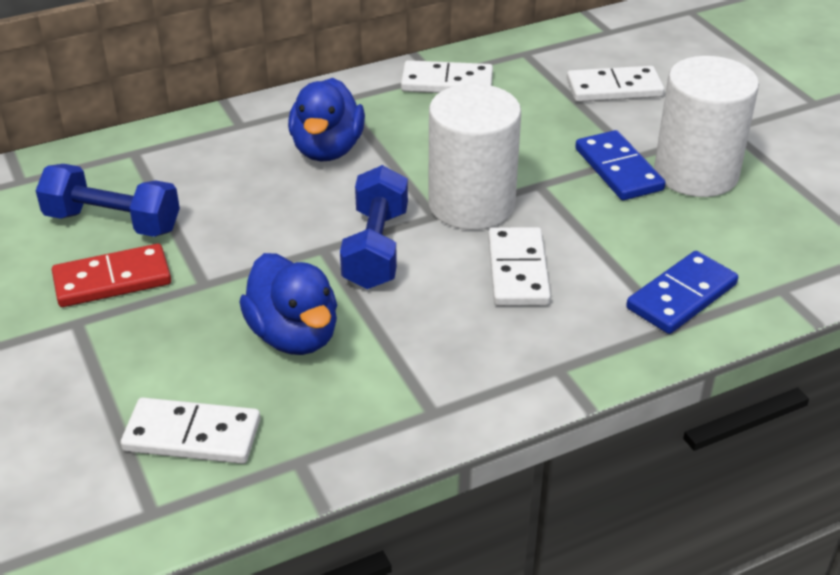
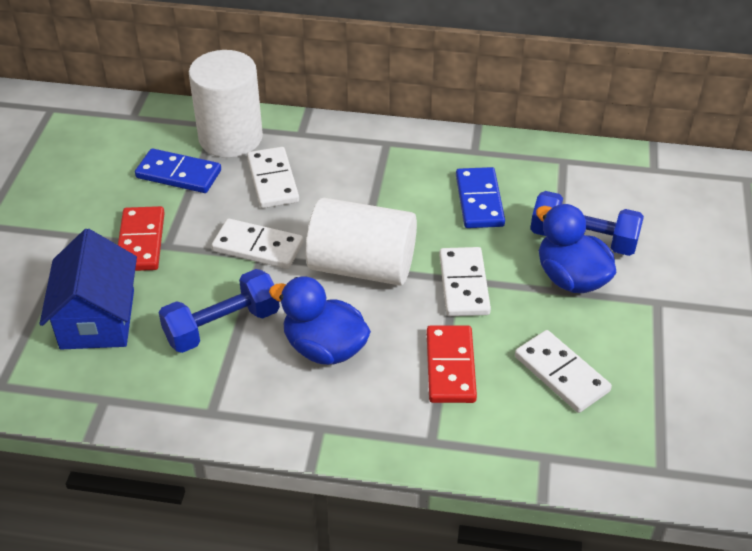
blue house: 0 -> 1
red domino: 1 -> 2

